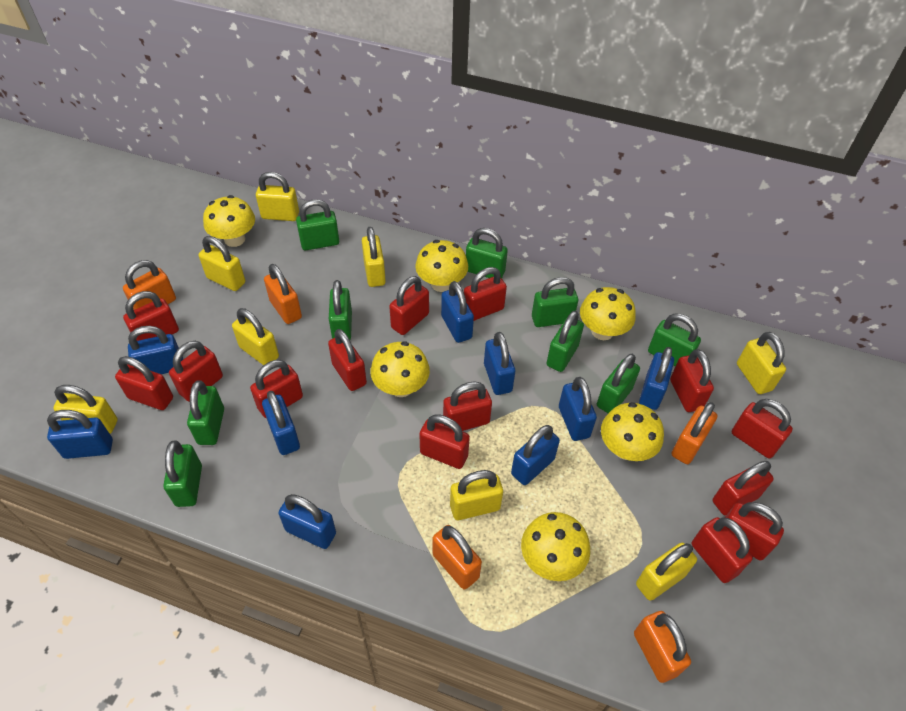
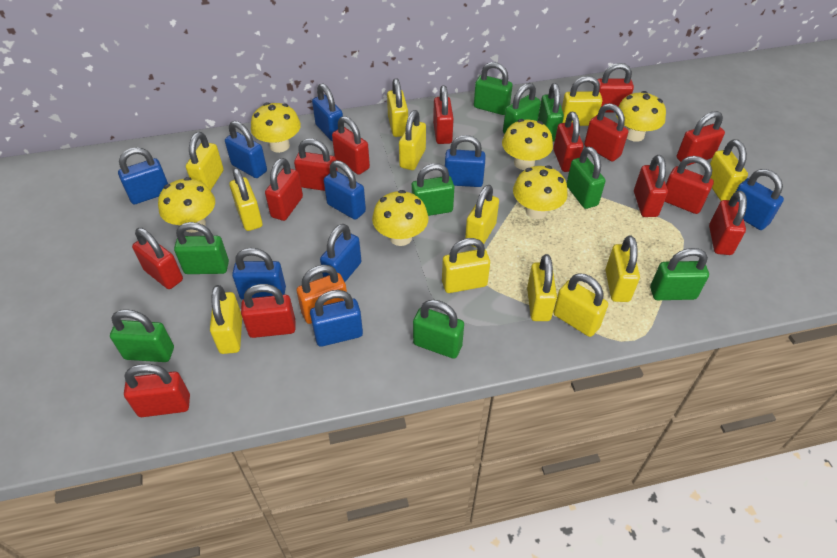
orange padlock: 5 -> 1
yellow padlock: 8 -> 12

